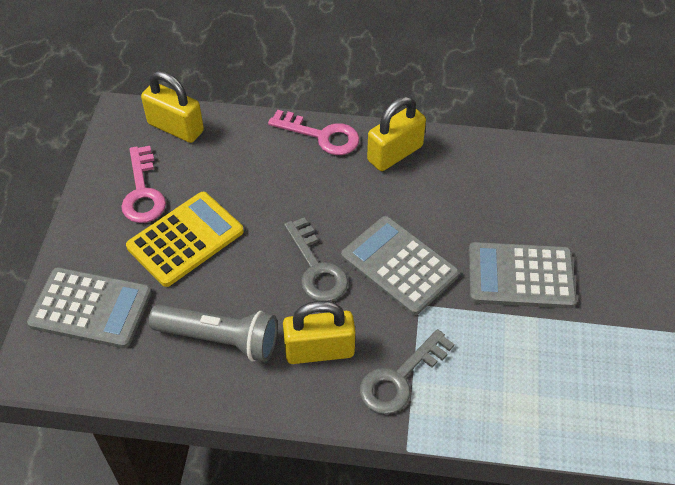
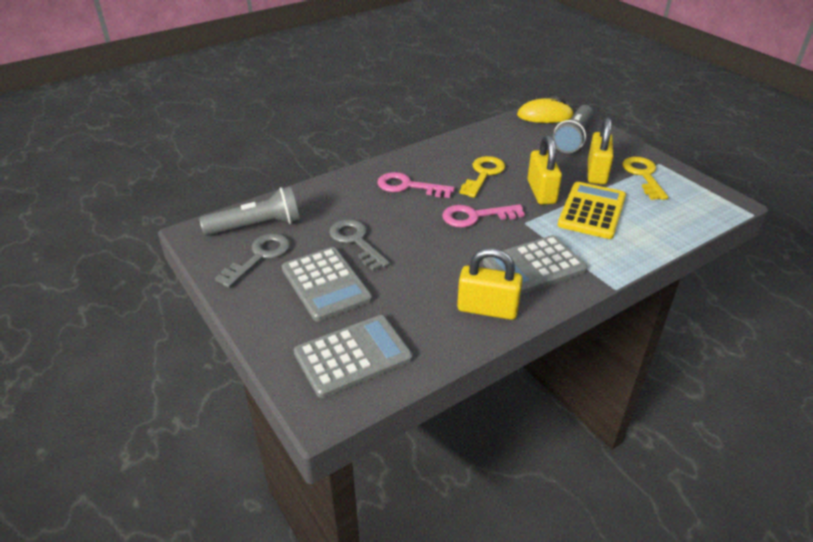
grey flashlight: 1 -> 2
yellow key: 0 -> 2
yellow mouse: 0 -> 1

